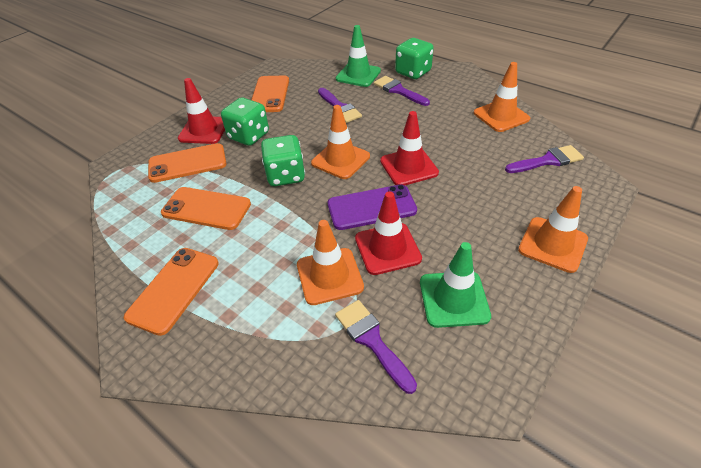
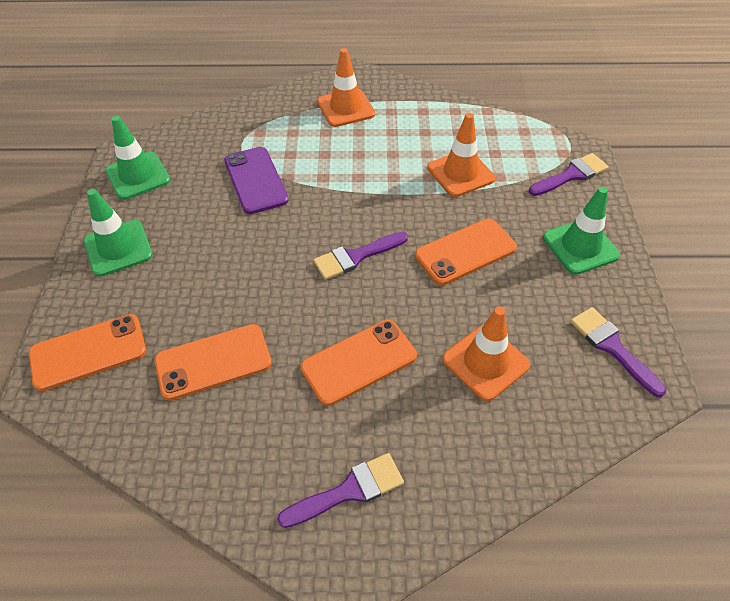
green dice: 3 -> 0
green traffic cone: 2 -> 3
orange traffic cone: 4 -> 3
red traffic cone: 3 -> 0

